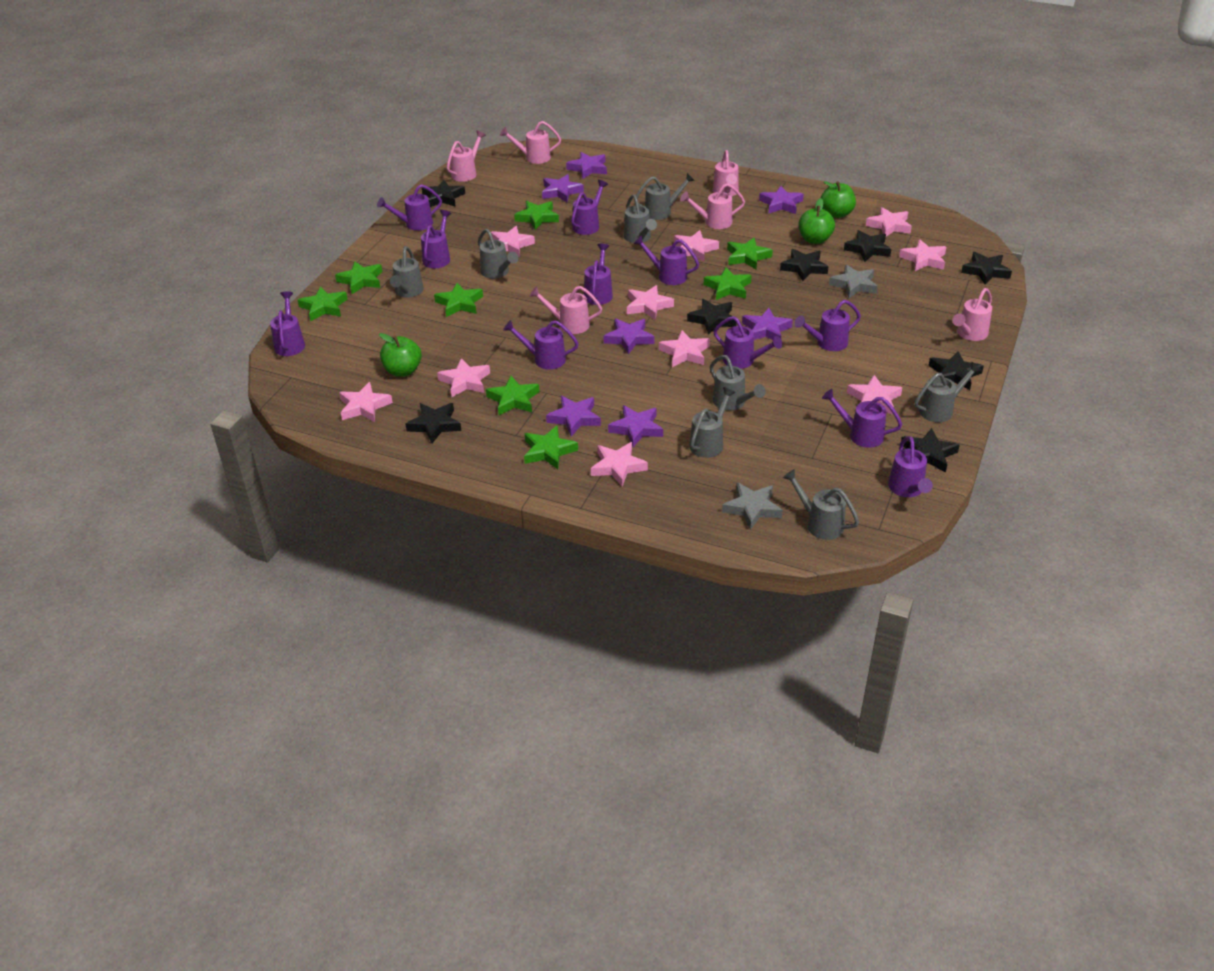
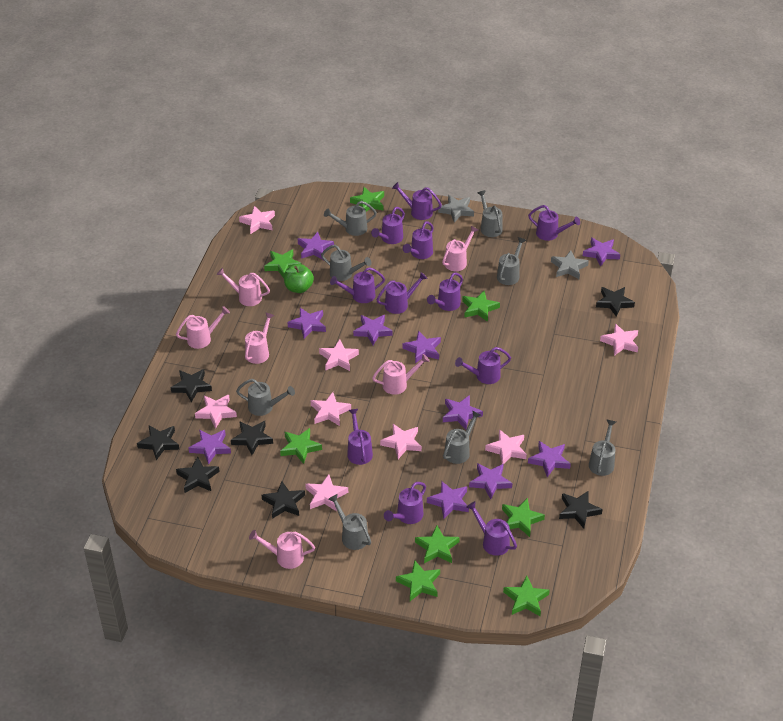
black star: 8 -> 7
green apple: 3 -> 1
pink star: 10 -> 8
purple star: 7 -> 10

